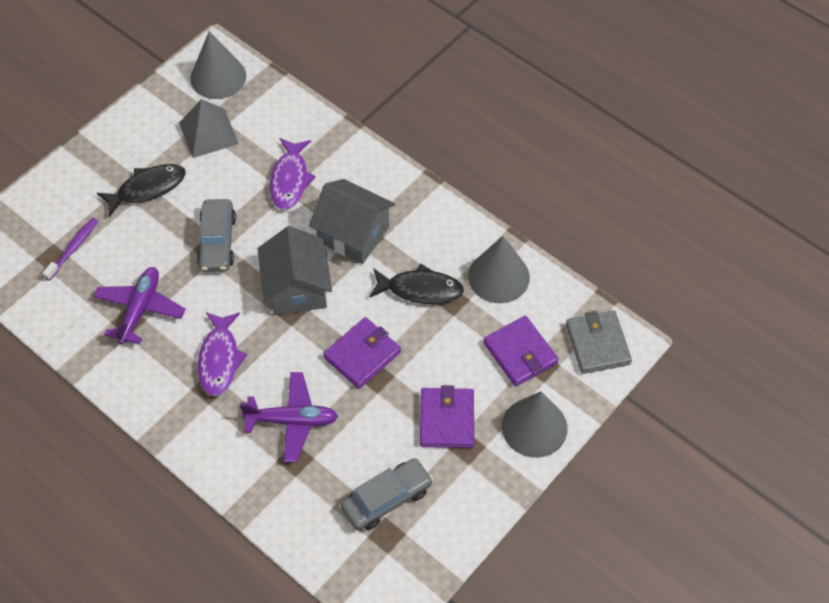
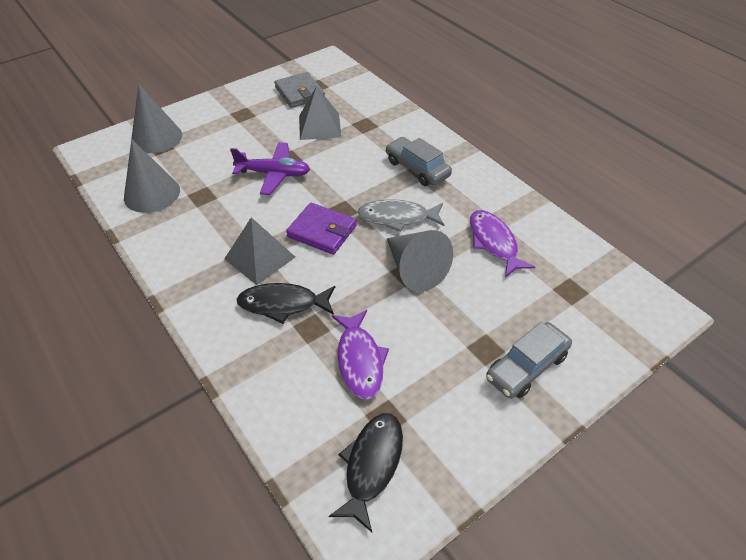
grey fish: 0 -> 1
grey house: 2 -> 0
grey pyramid: 1 -> 2
purple plane: 2 -> 1
purple toothbrush: 1 -> 0
purple wallet: 3 -> 1

